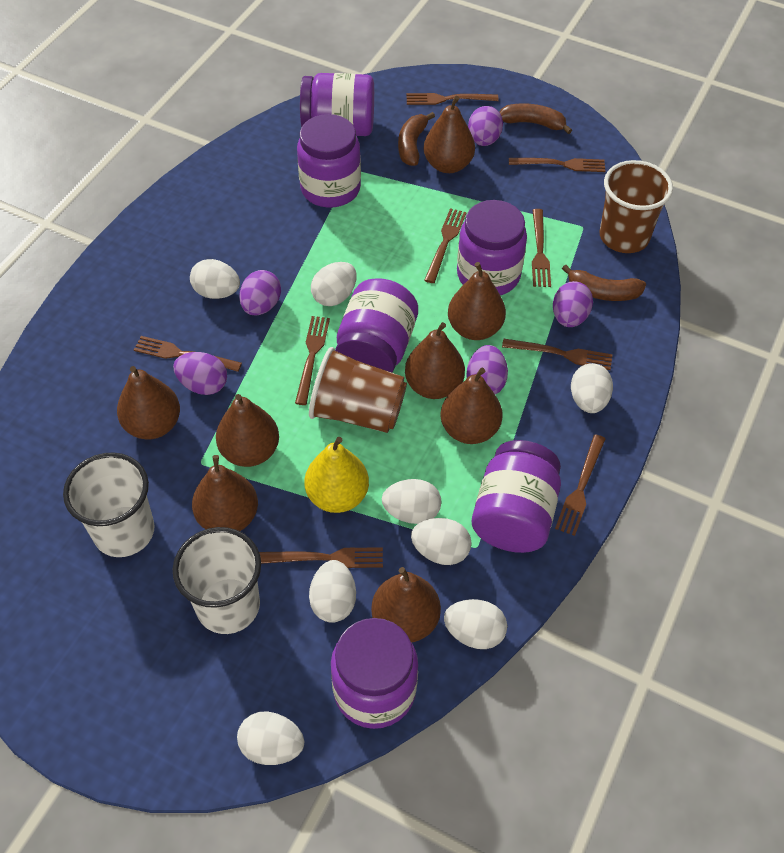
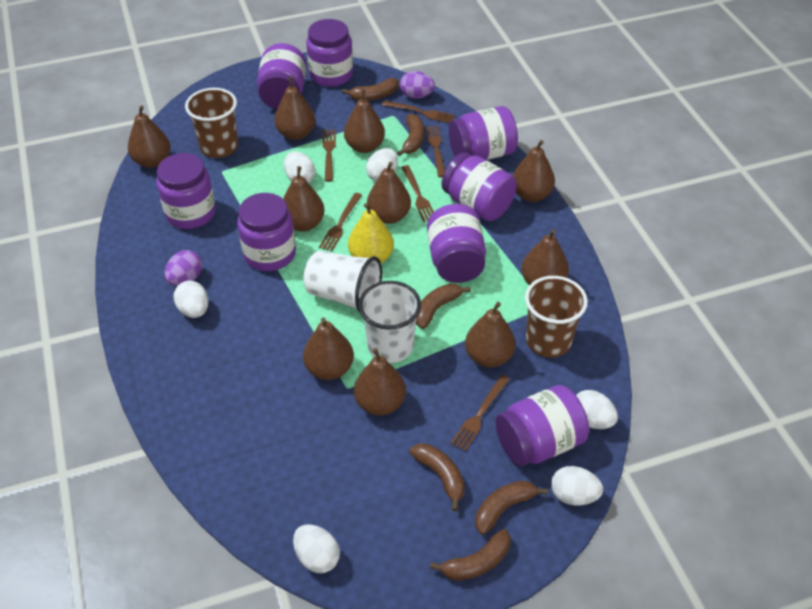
brown banana: 3 -> 6
brown fork: 9 -> 6
brown pear: 8 -> 10
purple egg: 5 -> 2
purple jar: 6 -> 8
white egg: 8 -> 6

